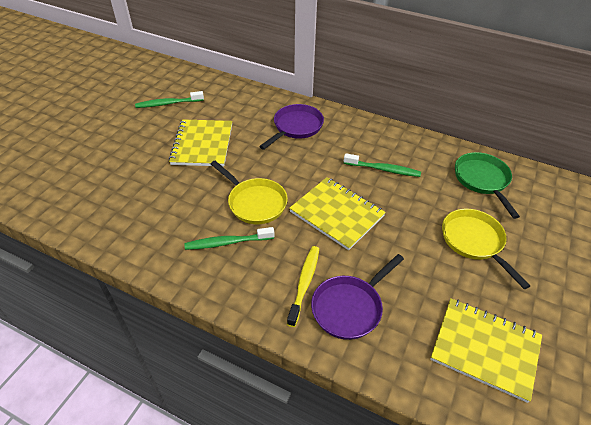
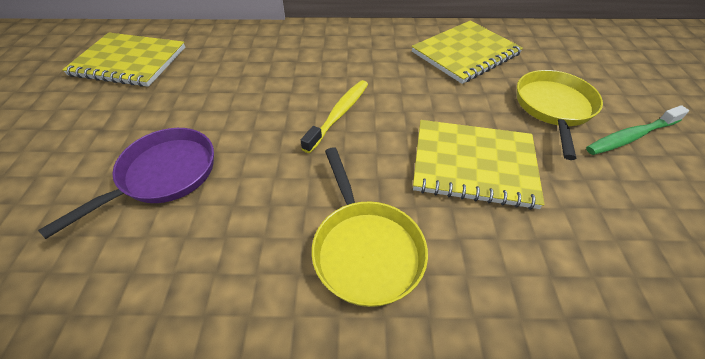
green pan: 1 -> 0
green toothbrush: 3 -> 1
purple pan: 2 -> 1

